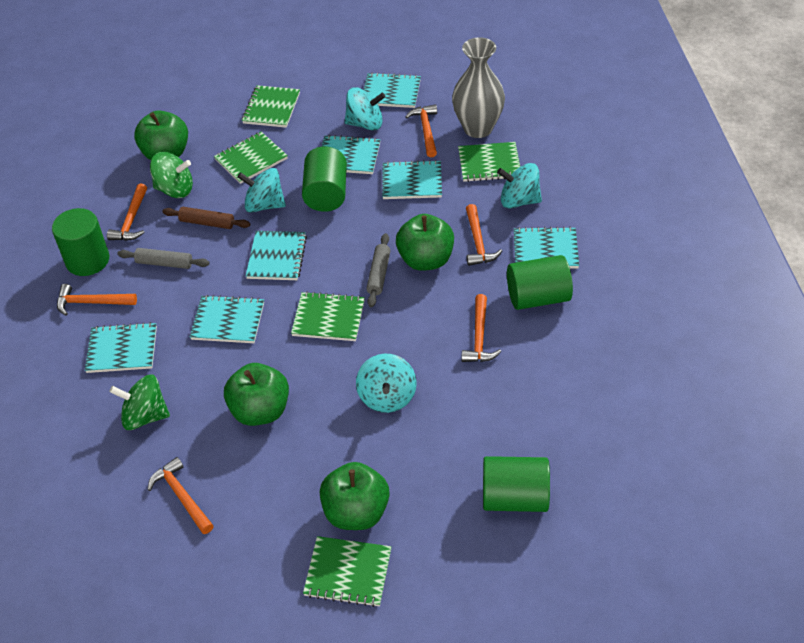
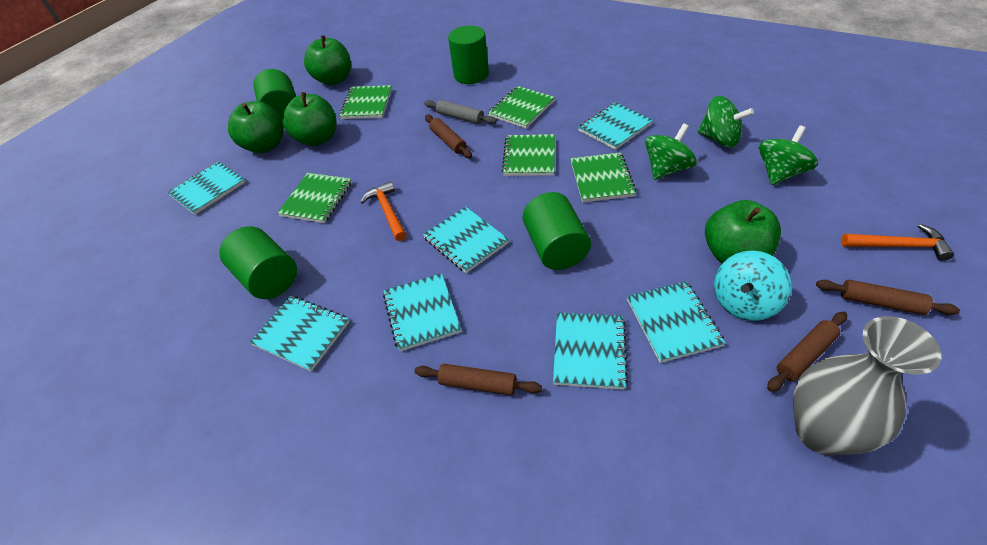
brown rolling pin: 1 -> 4
green spinning top: 2 -> 3
grey rolling pin: 2 -> 1
orange hammer: 6 -> 2
turquoise spinning top: 4 -> 1

